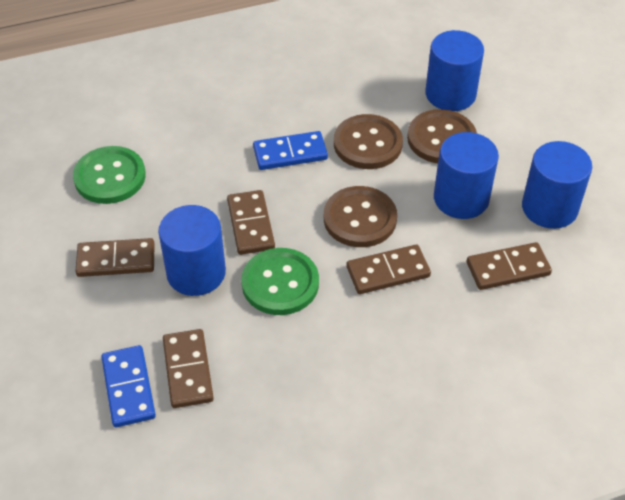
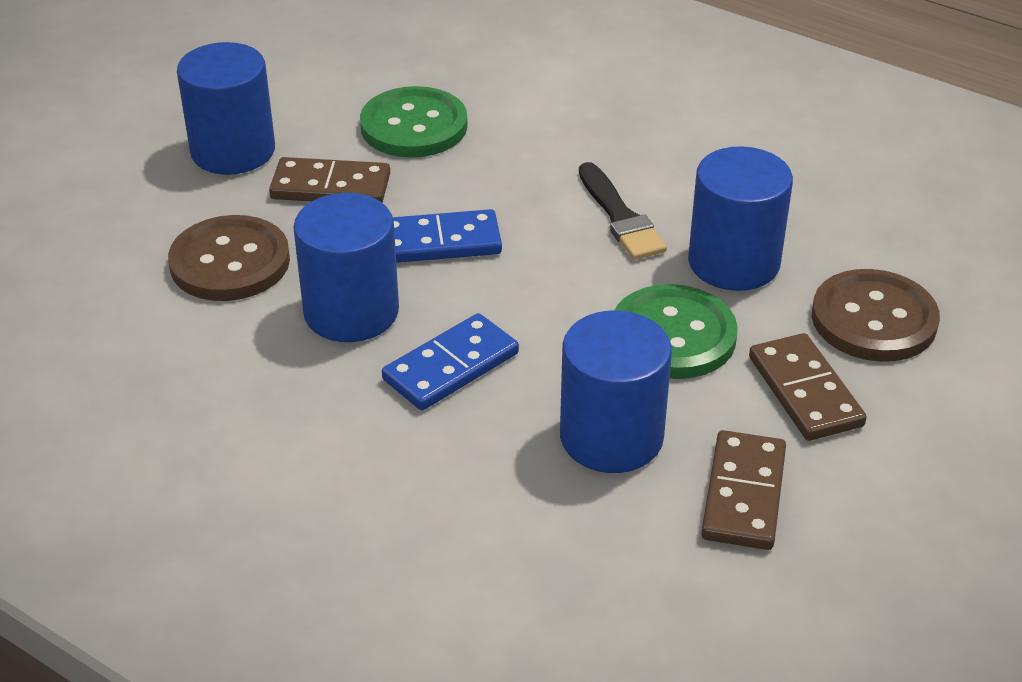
black brush: 0 -> 1
brown button: 3 -> 2
brown domino: 5 -> 3

